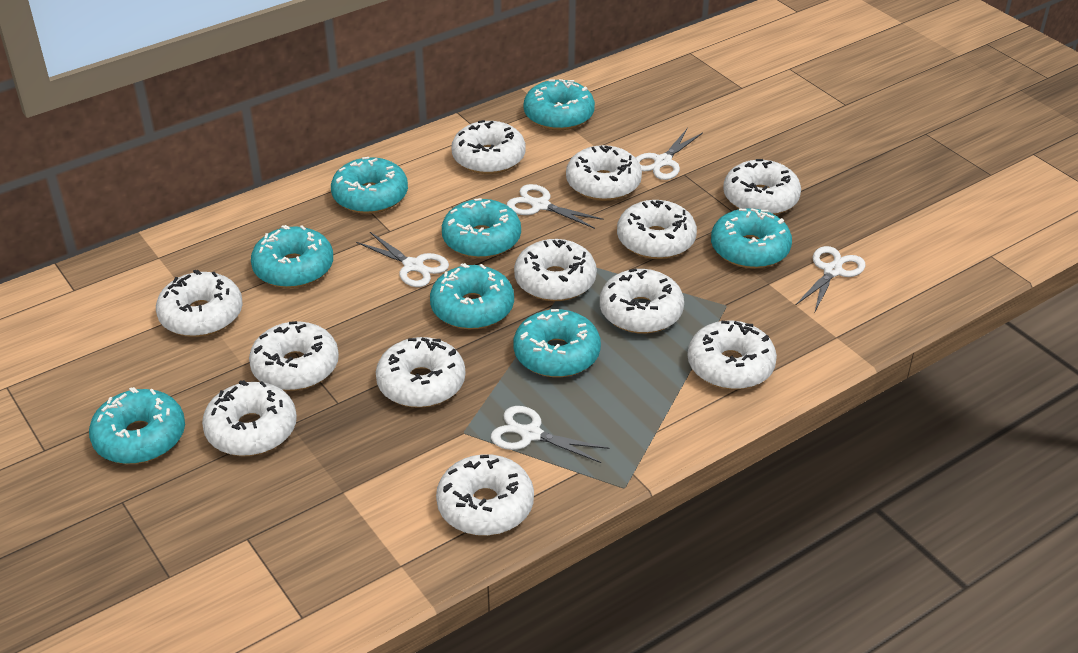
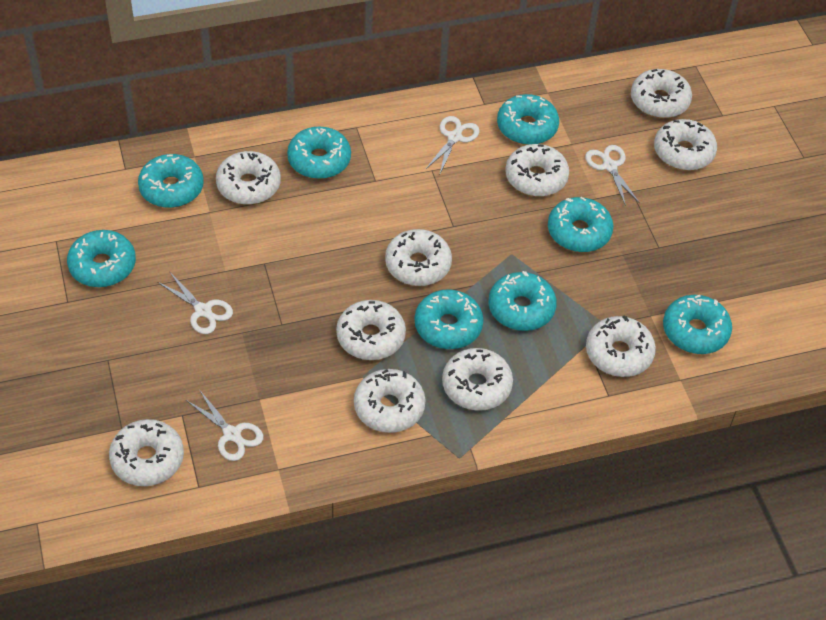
white donut: 12 -> 10
white scissors: 5 -> 4

